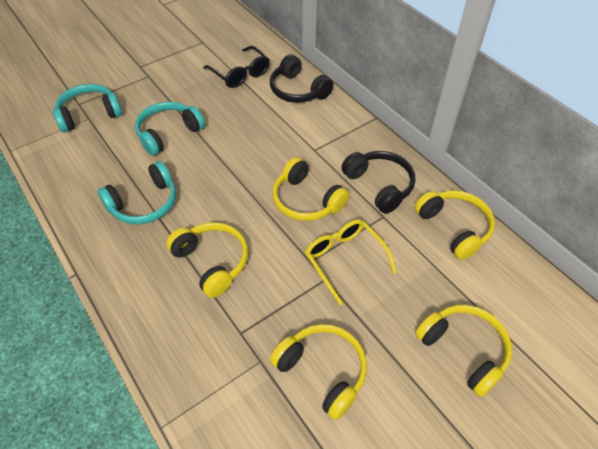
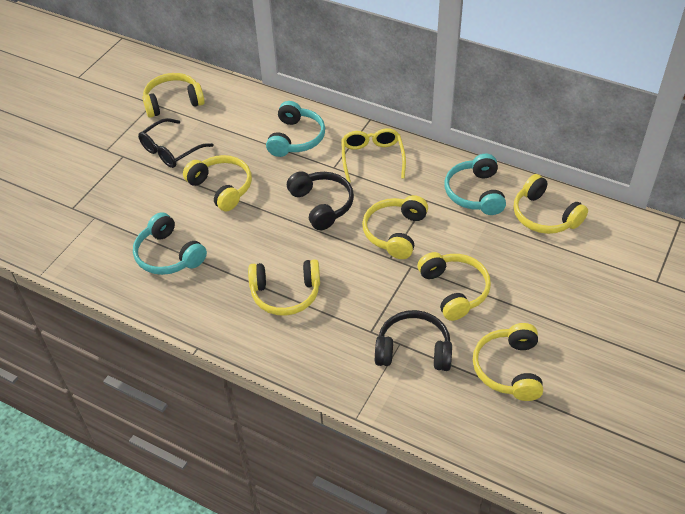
yellow headphones: 5 -> 7

